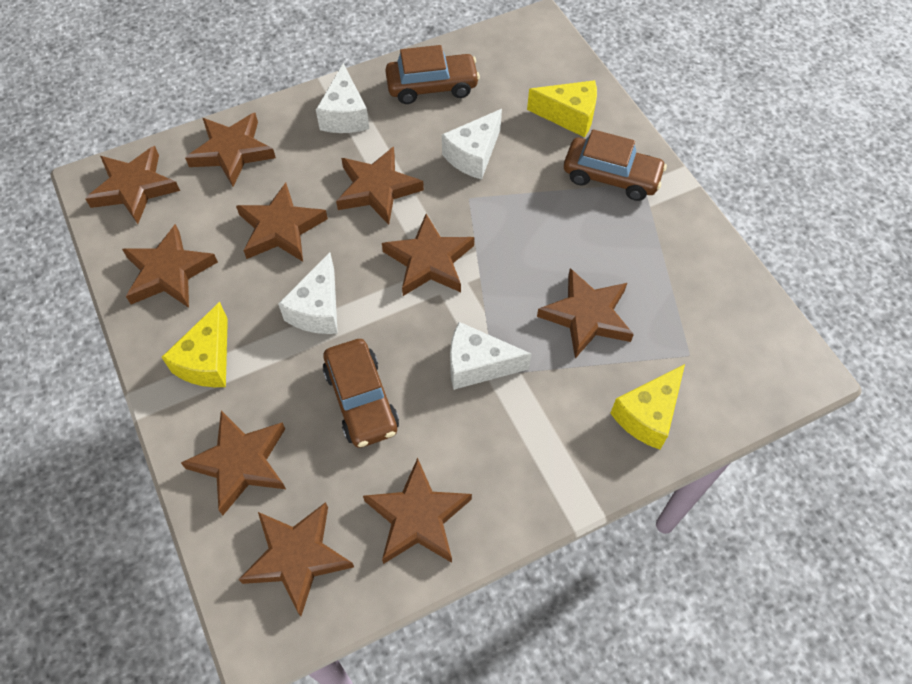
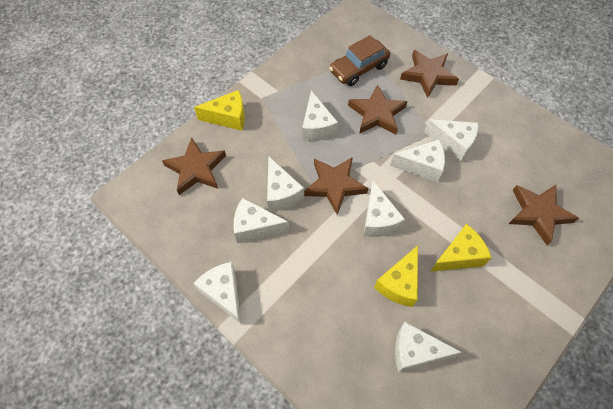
brown car: 3 -> 1
brown star: 10 -> 5
white cheese: 4 -> 8

